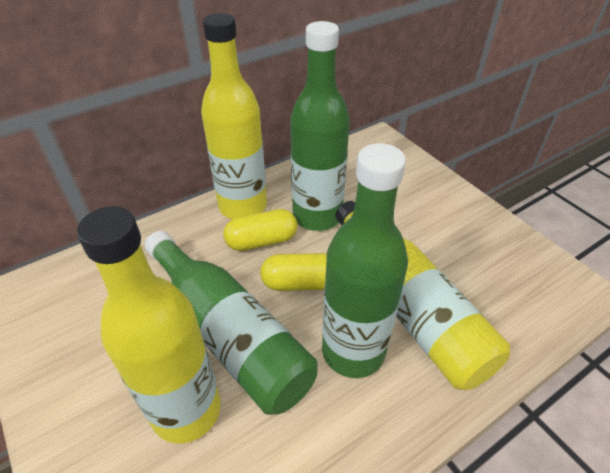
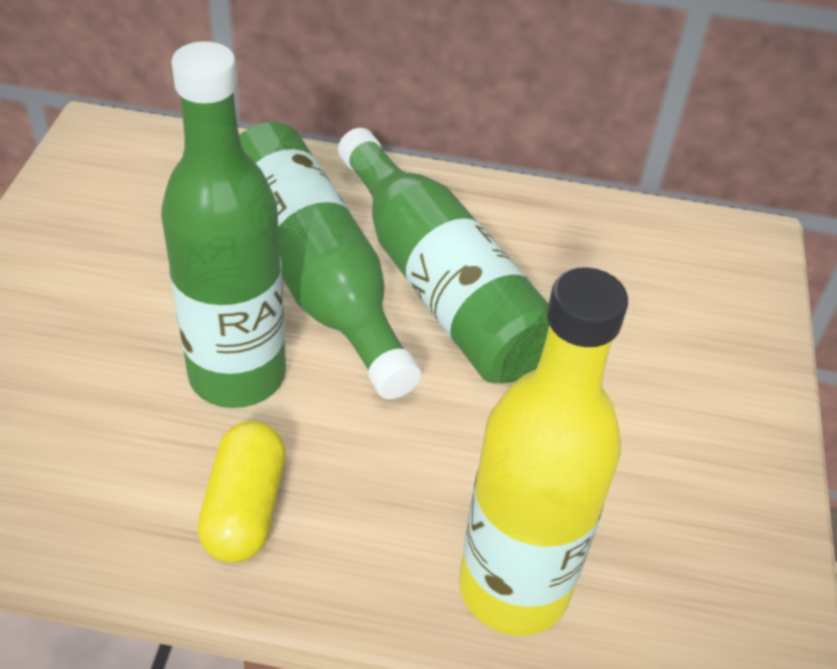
yellow bottle: 3 -> 1
yellow capsule: 2 -> 1

